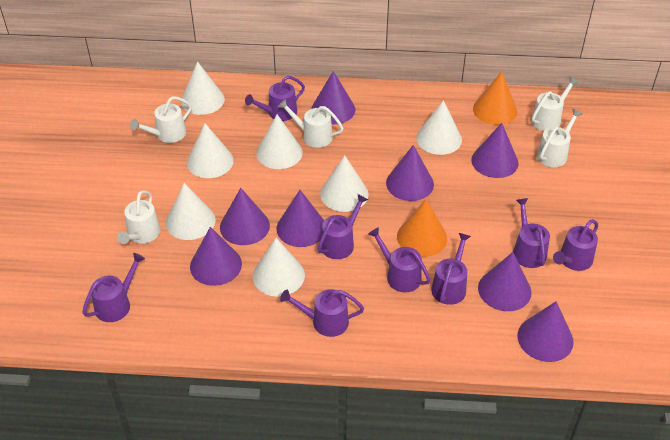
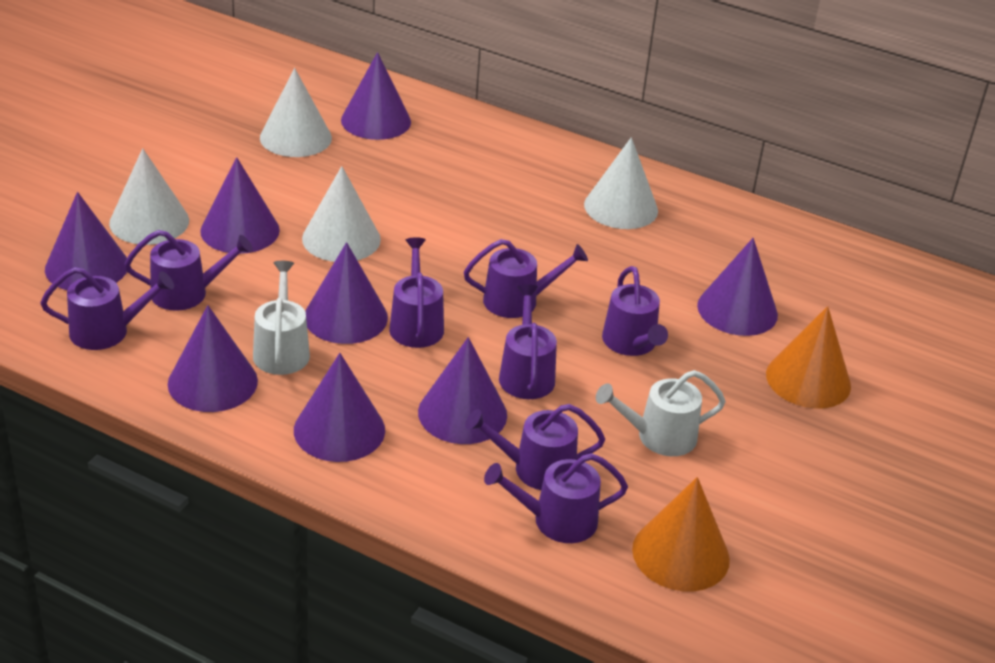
white cone: 7 -> 4
white watering can: 5 -> 2

